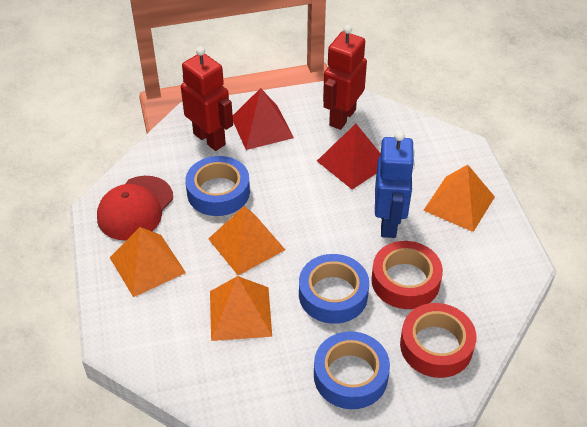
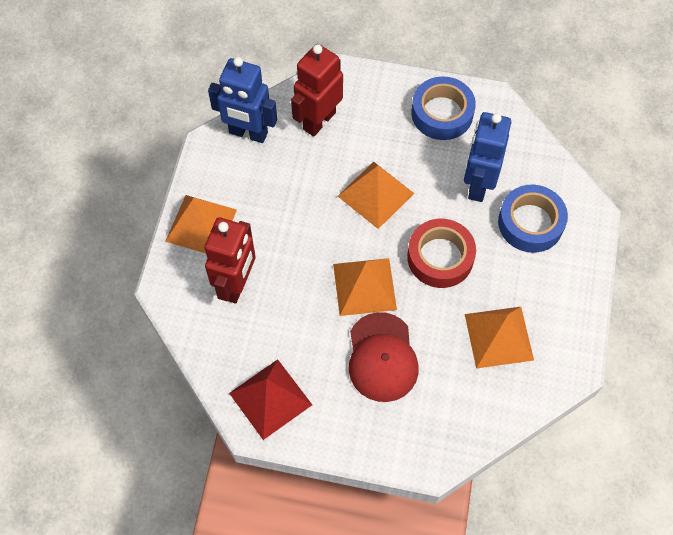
blue robot: 1 -> 2
blue tape: 3 -> 2
red pyramid: 2 -> 1
red tape: 2 -> 1

